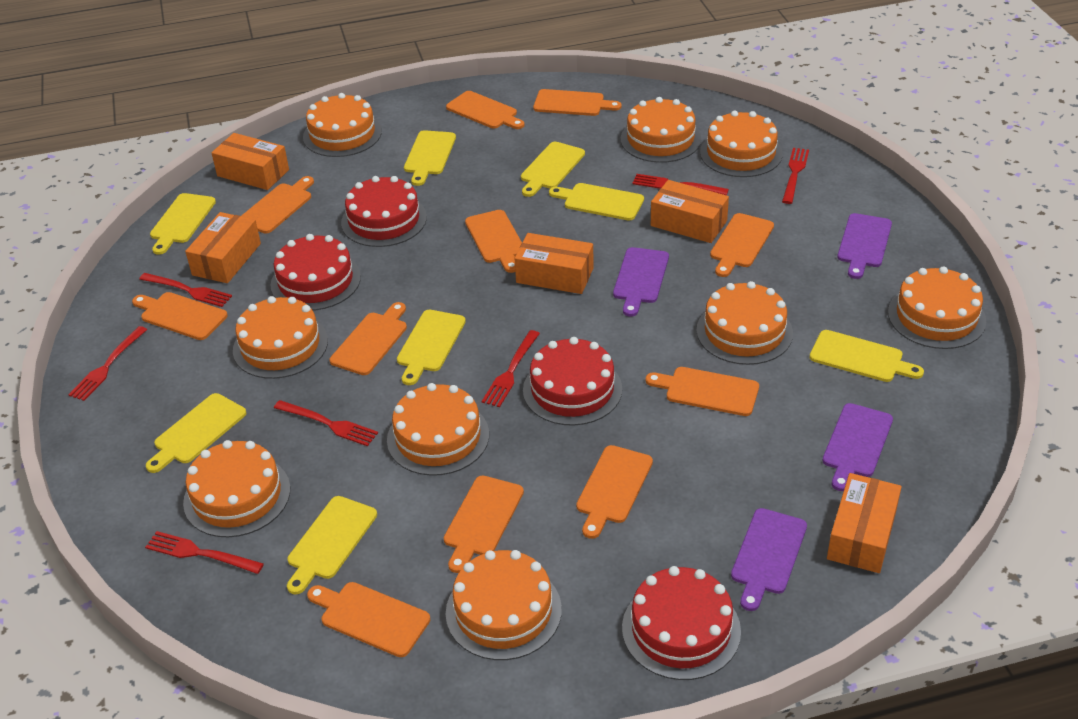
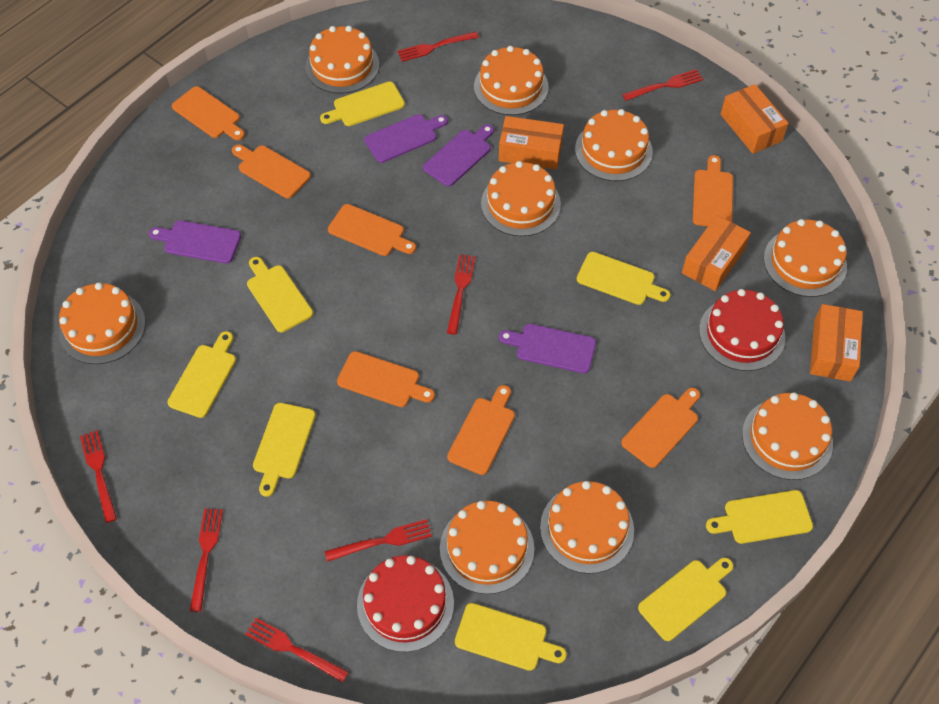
orange box: 5 -> 4
orange cutting board: 11 -> 7
red cake: 4 -> 2

